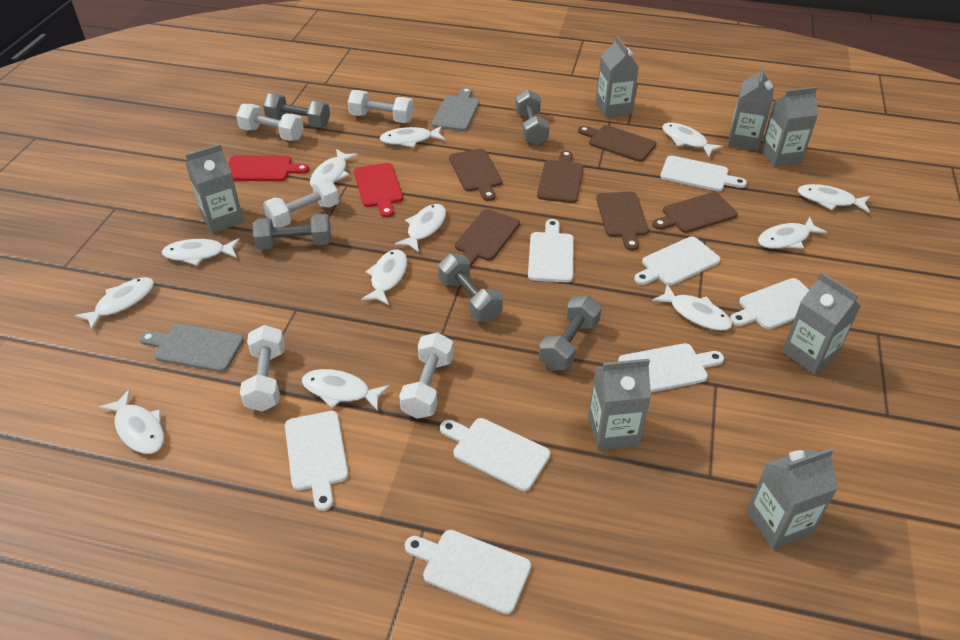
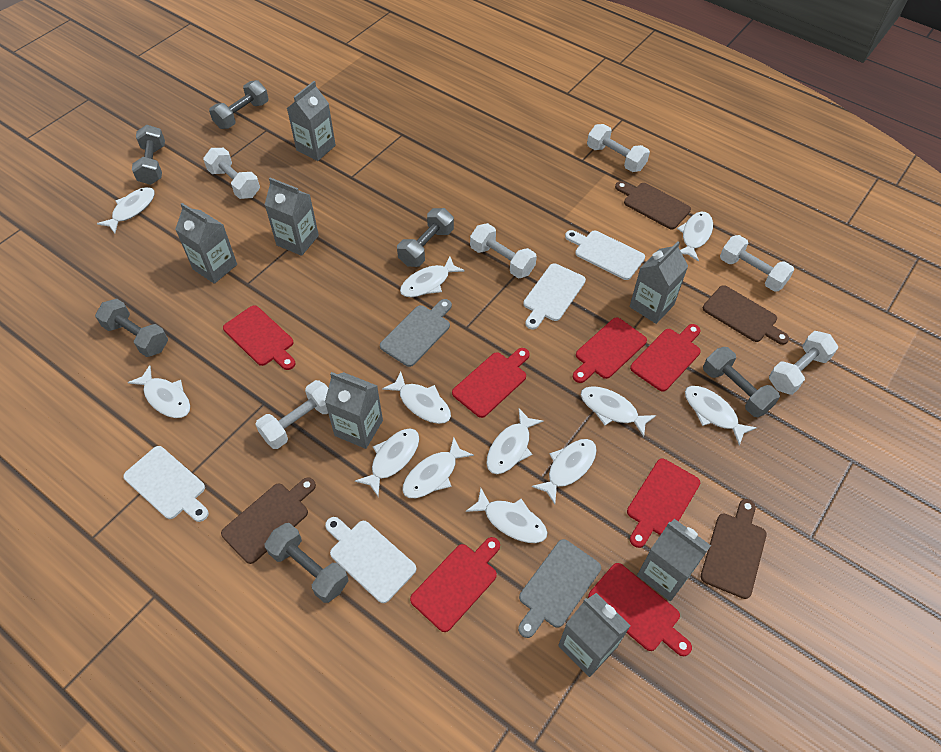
brown cutting board: 6 -> 4
grey dumbbell: 5 -> 6
red cutting board: 2 -> 7
white cutting board: 8 -> 4
white dumbbell: 5 -> 6

